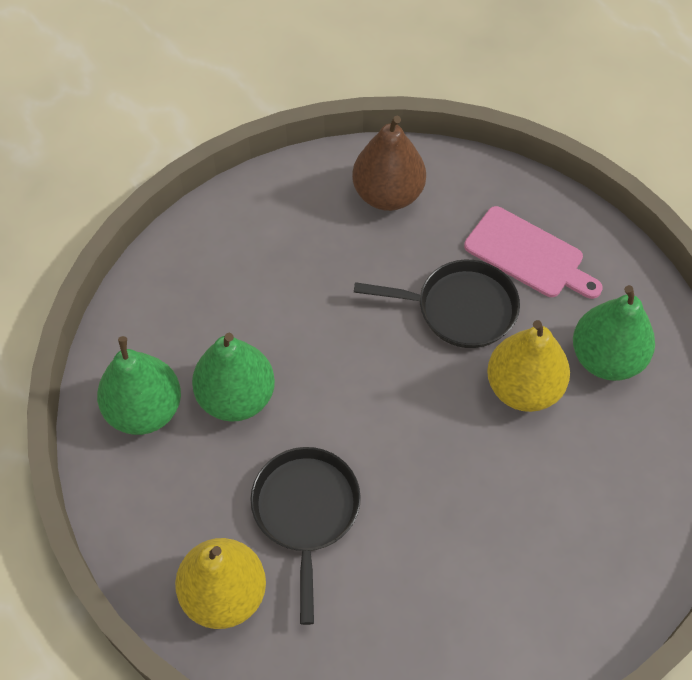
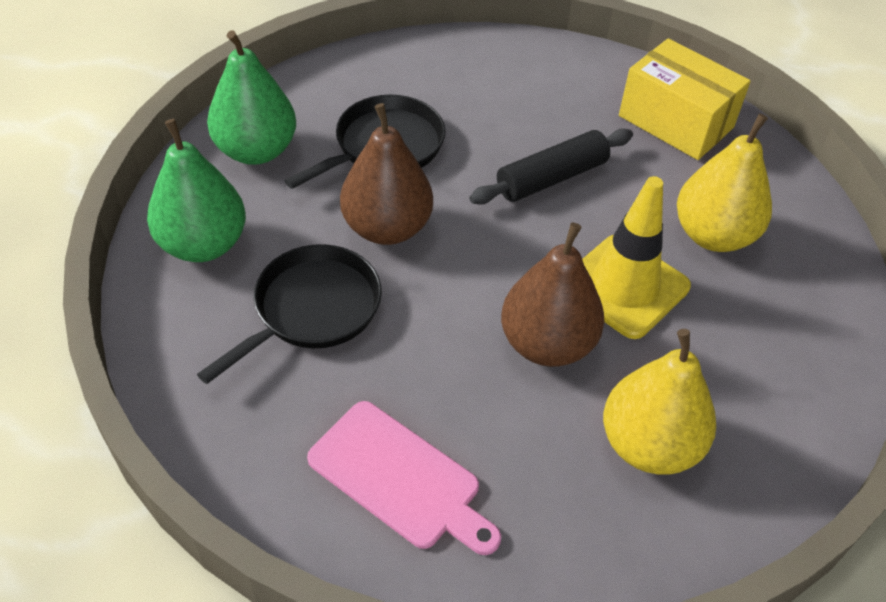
black rolling pin: 0 -> 1
brown pear: 1 -> 2
green pear: 3 -> 2
yellow box: 0 -> 1
yellow traffic cone: 0 -> 1

